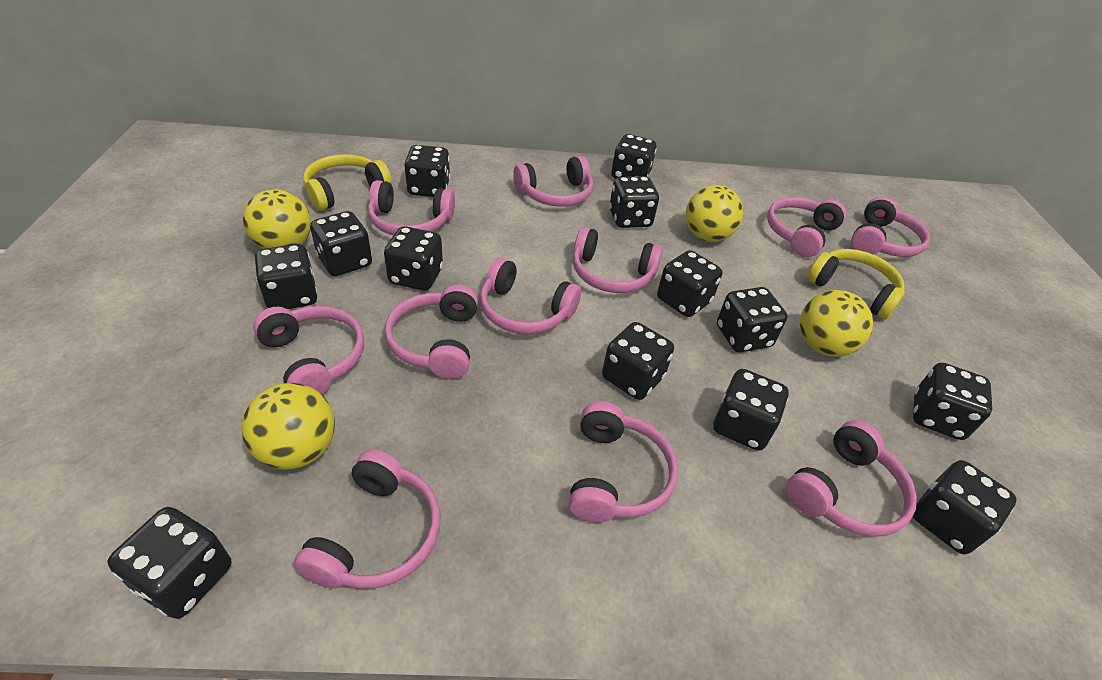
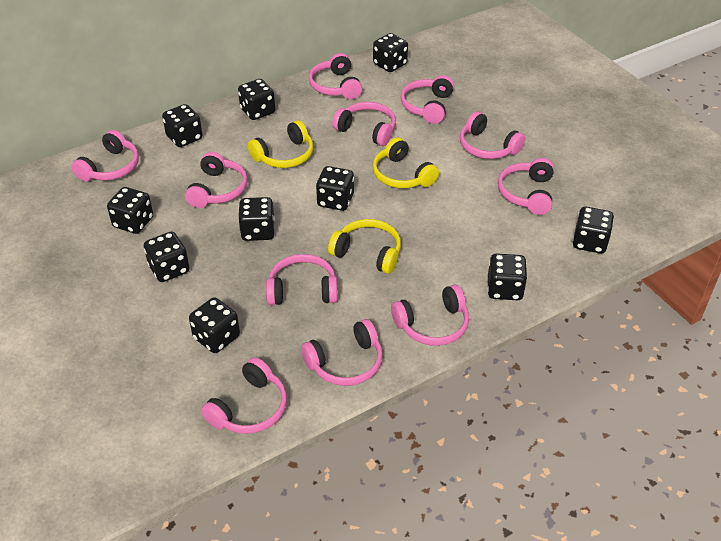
black dice: 13 -> 10
yellow ball: 4 -> 0
yellow headphones: 2 -> 3

